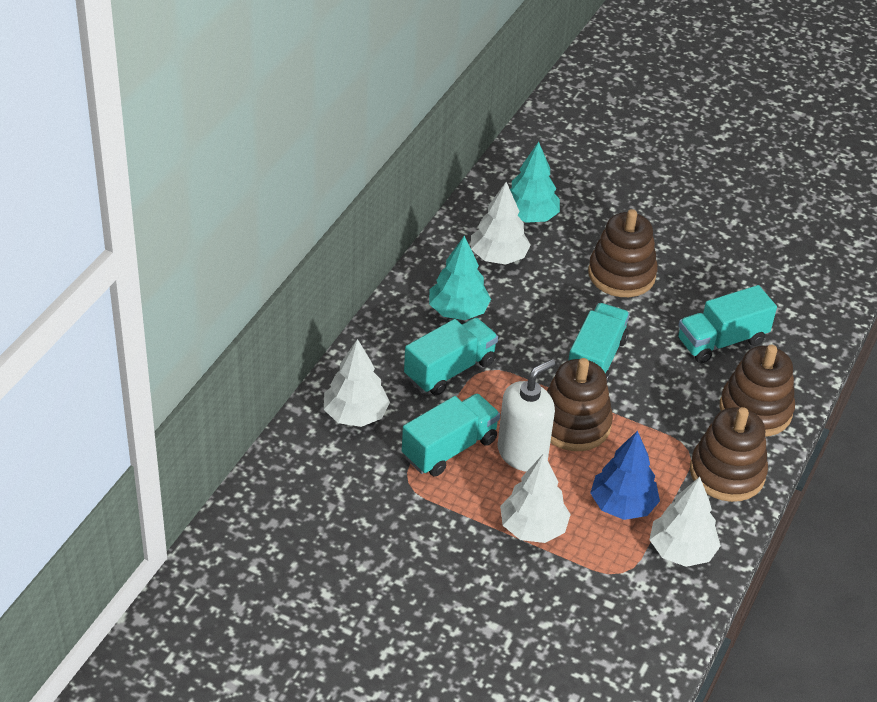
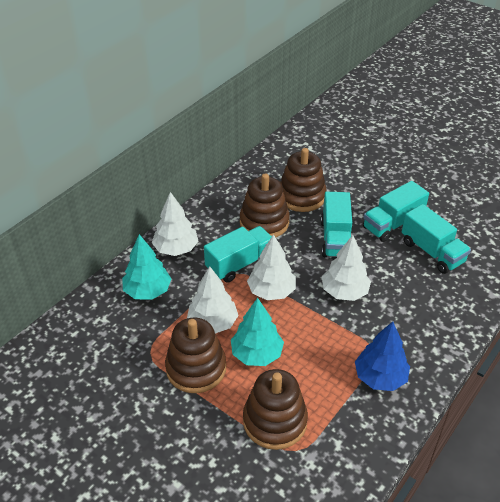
white soap dispenser: 1 -> 0

